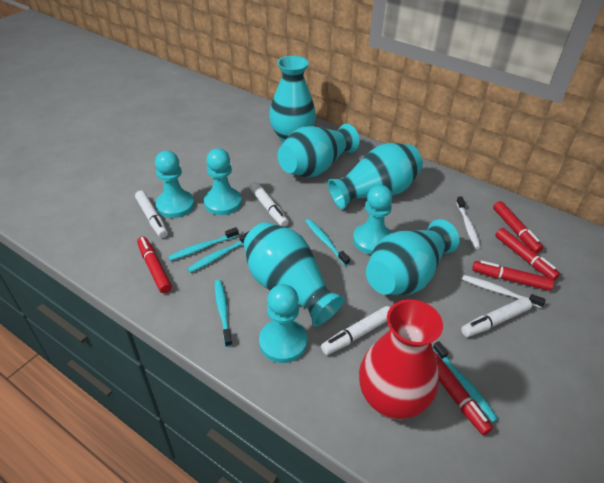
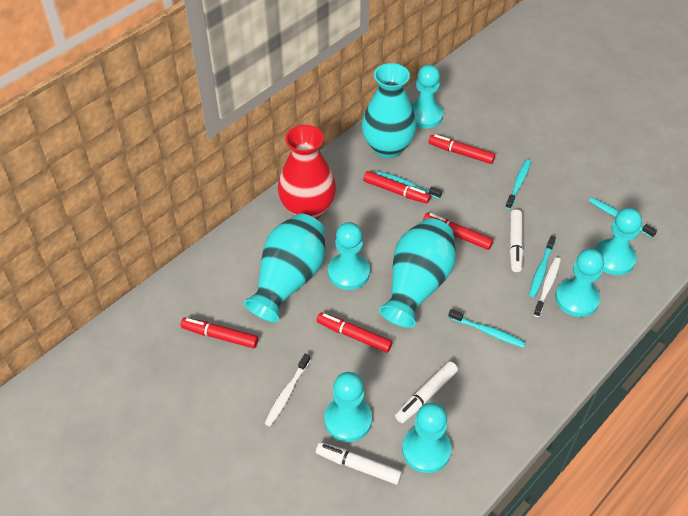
turquoise pawn: 4 -> 6
turquoise vase: 5 -> 3
white marker: 4 -> 3

